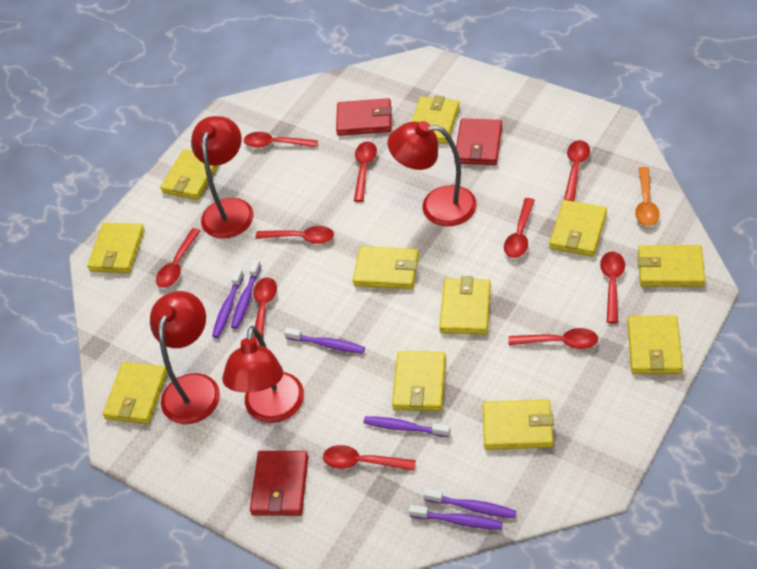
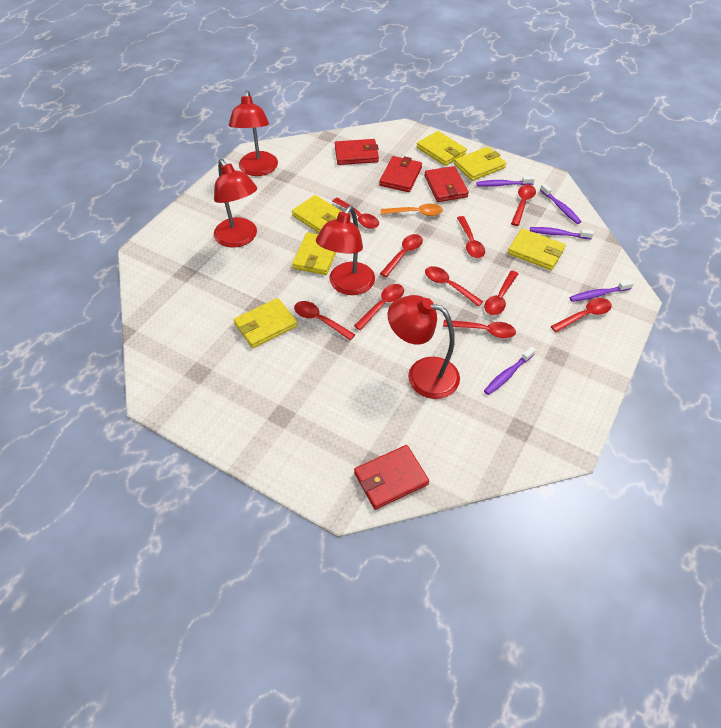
purple toothbrush: 6 -> 5
red wallet: 3 -> 4
yellow wallet: 11 -> 6

